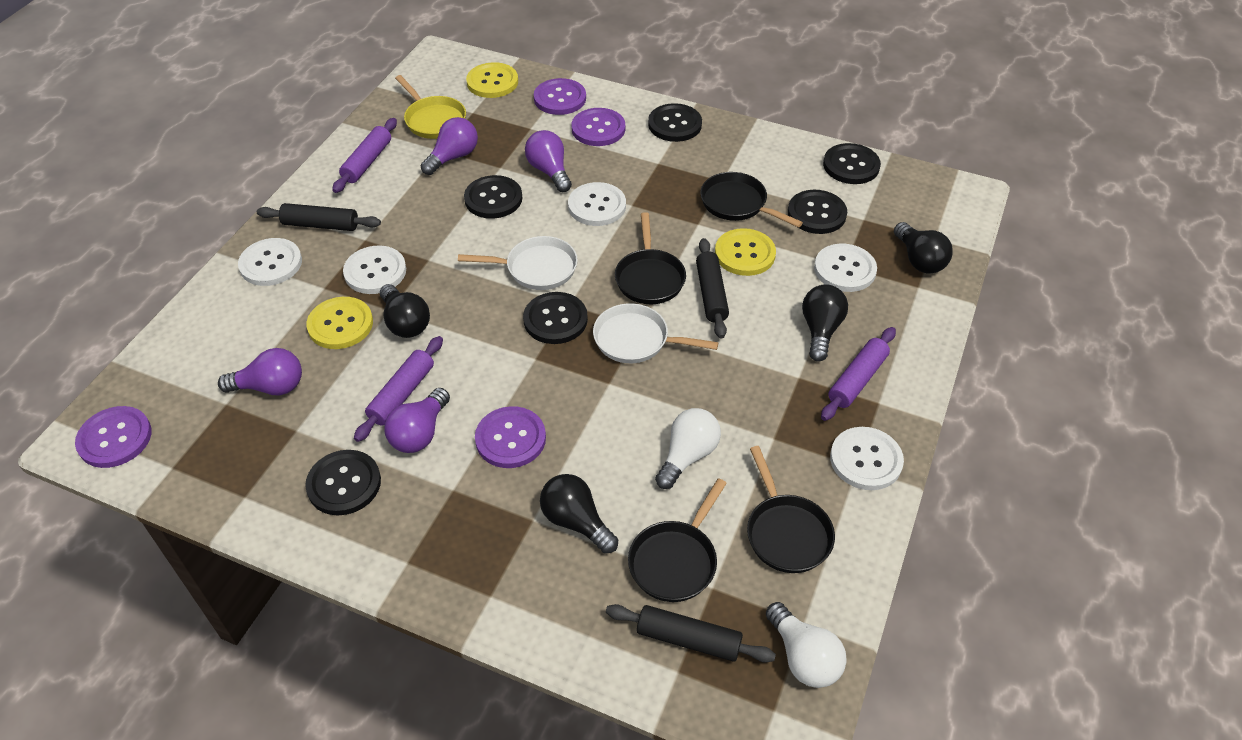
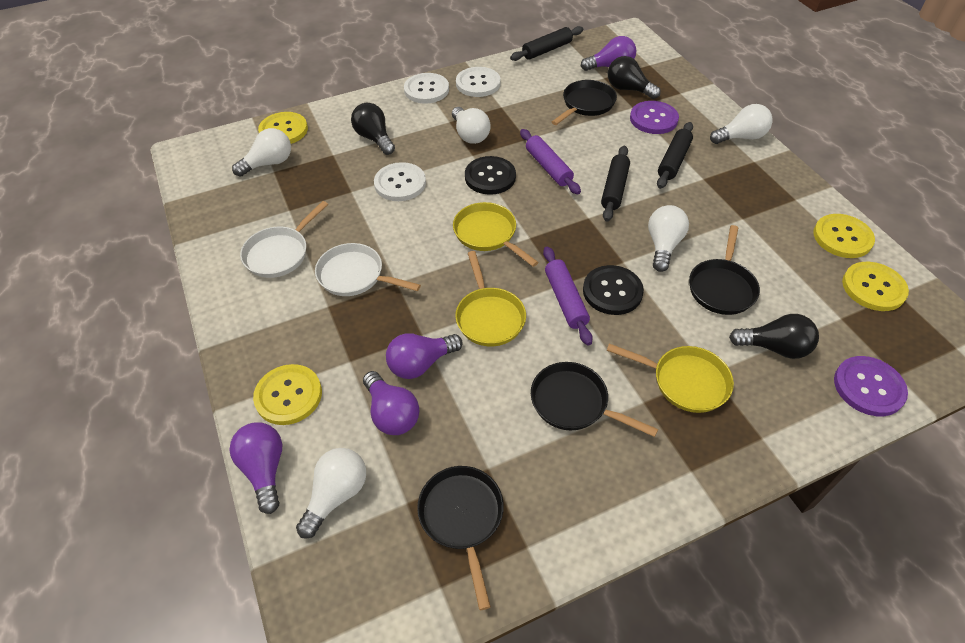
black button: 6 -> 2
black light bulb: 4 -> 3
purple button: 4 -> 2
purple rolling pin: 3 -> 2
white button: 5 -> 3
white light bulb: 2 -> 5
yellow button: 3 -> 4
yellow pan: 1 -> 3

